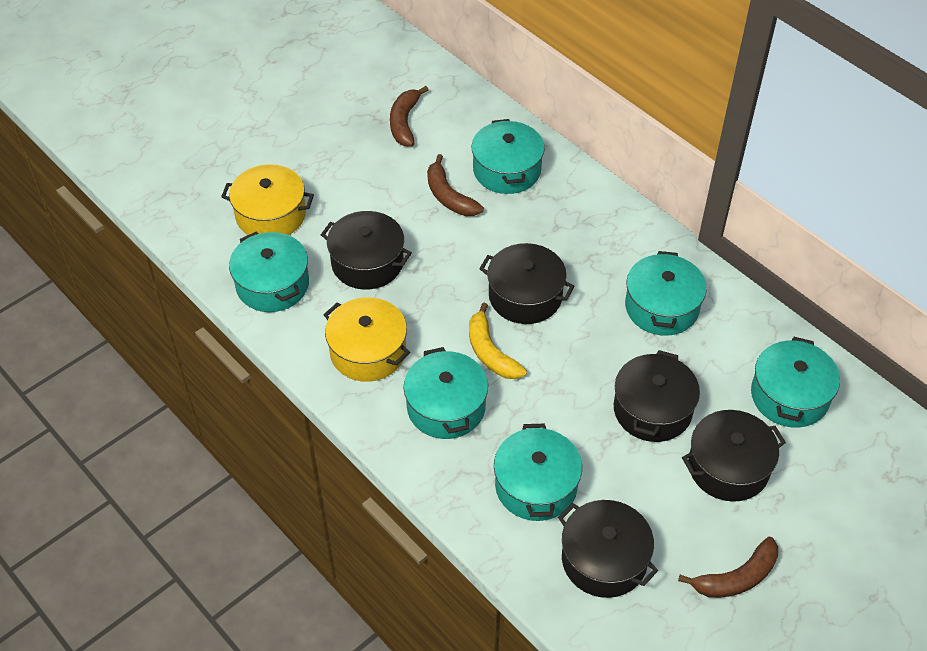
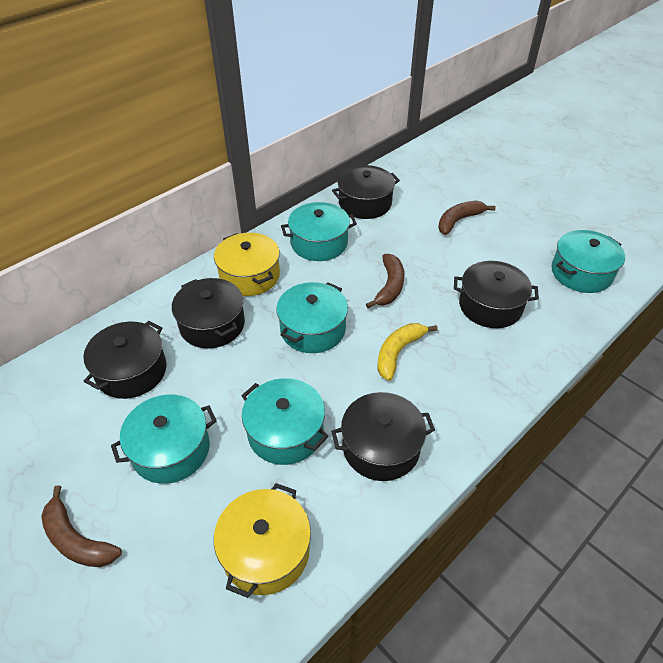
turquoise pot: 6 -> 5

